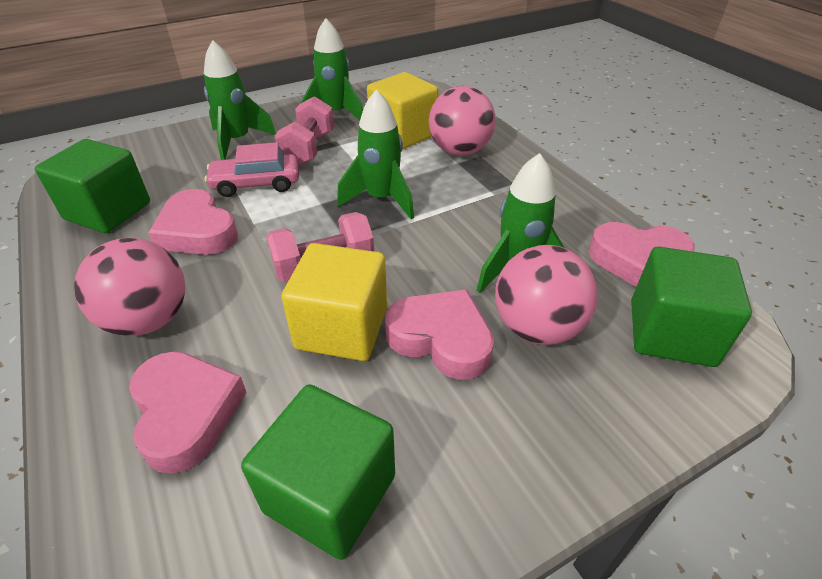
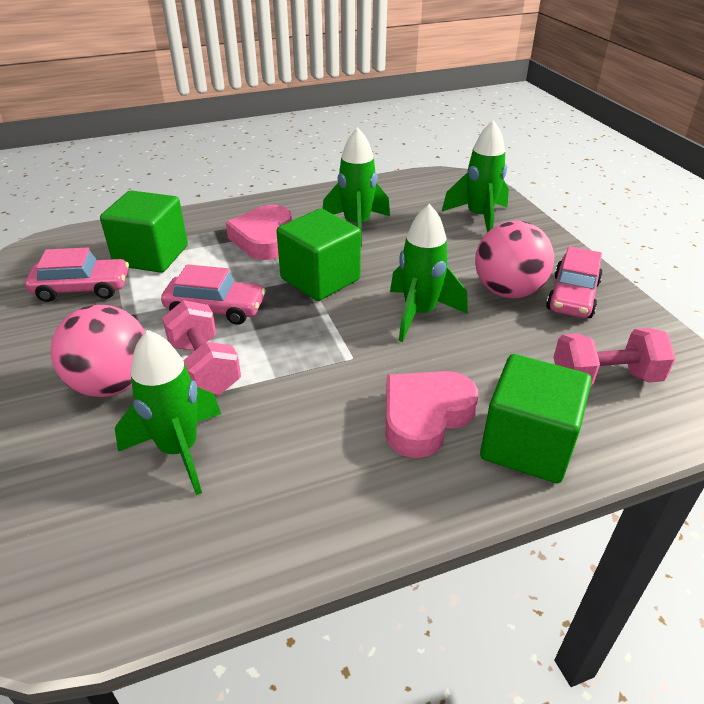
pink ball: 3 -> 2
pink car: 1 -> 3
pink heart: 4 -> 2
yellow cube: 2 -> 0

